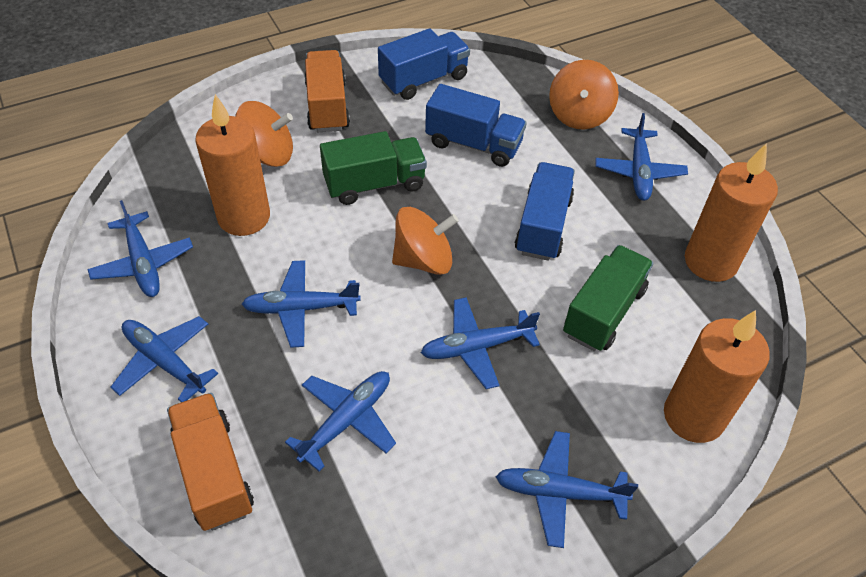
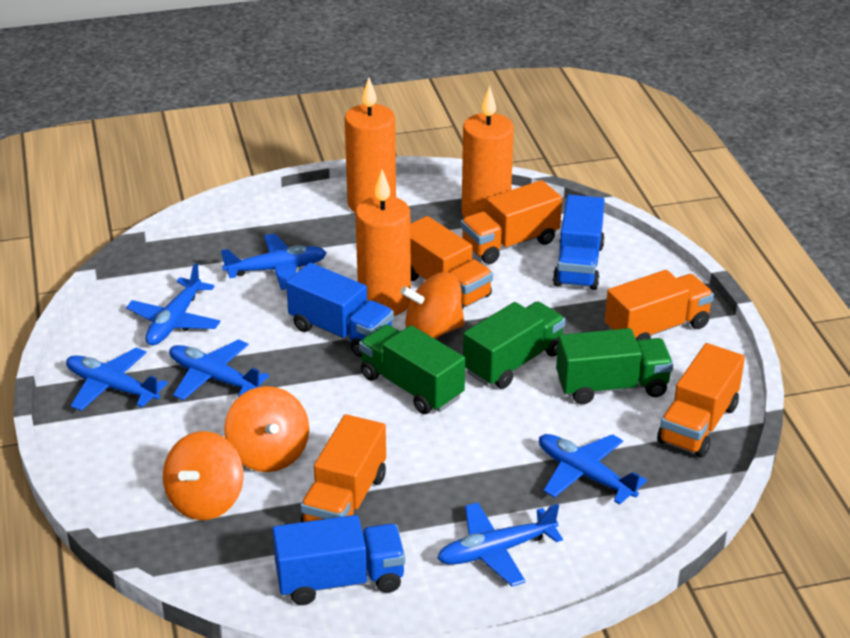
blue plane: 7 -> 6
green truck: 2 -> 3
orange truck: 2 -> 5

